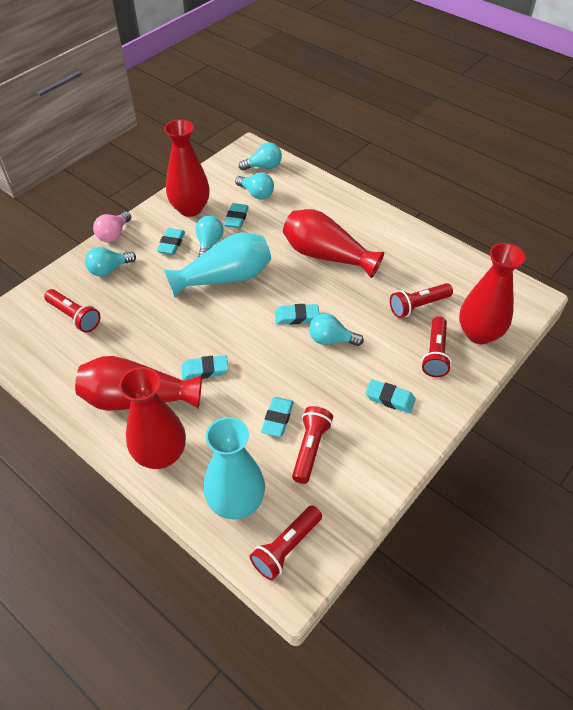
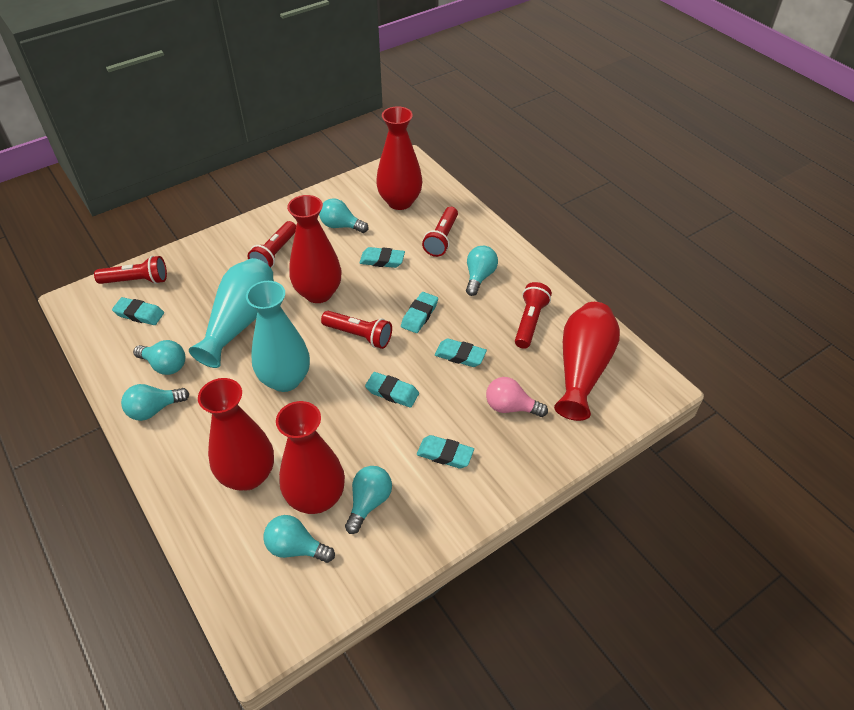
turquoise light bulb: 5 -> 6

